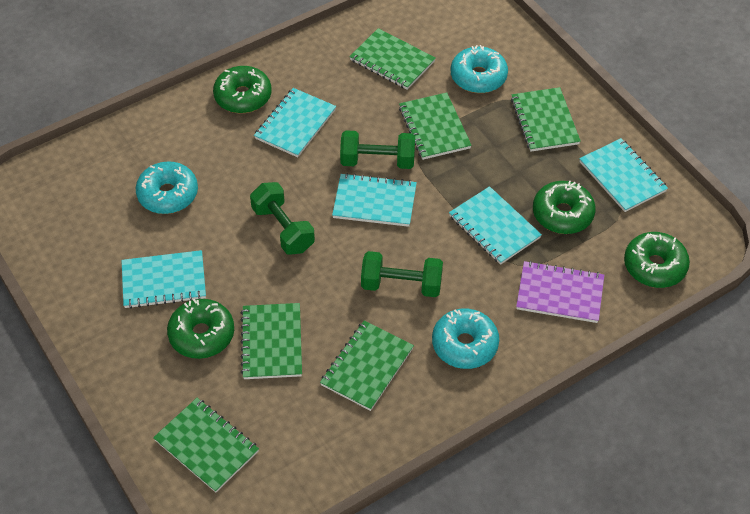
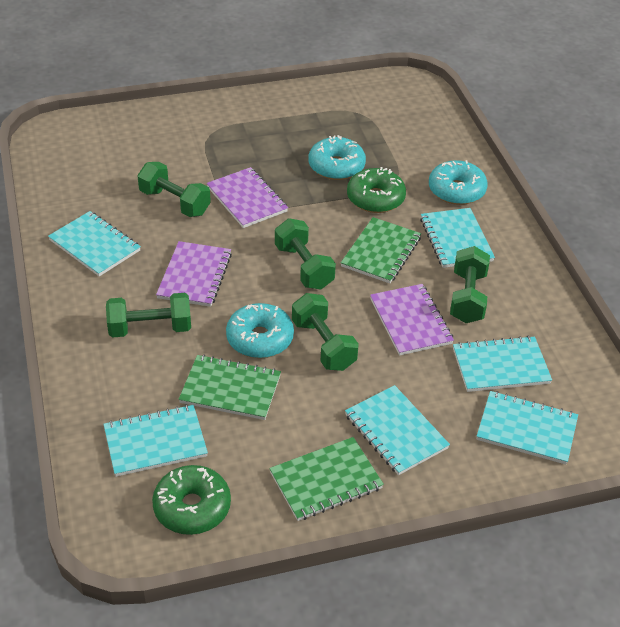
green donut: 4 -> 2
green dumbbell: 3 -> 5
green notebook: 6 -> 3
purple notebook: 1 -> 3
turquoise notebook: 5 -> 6

